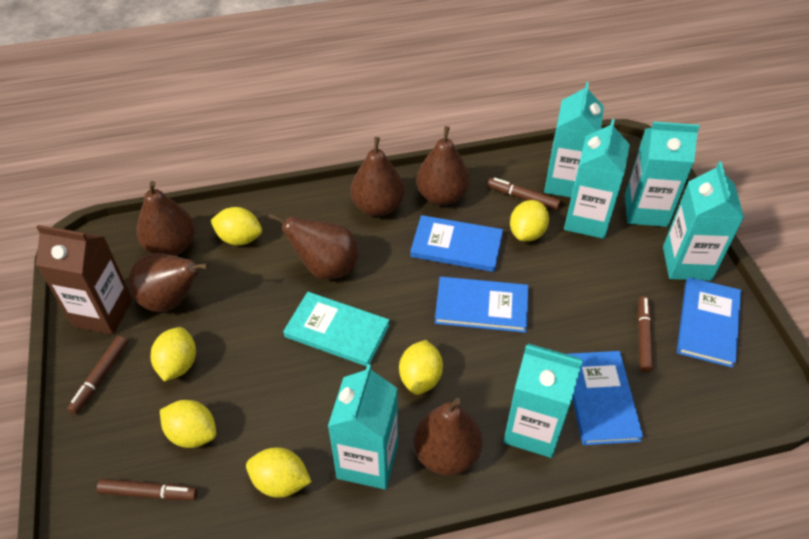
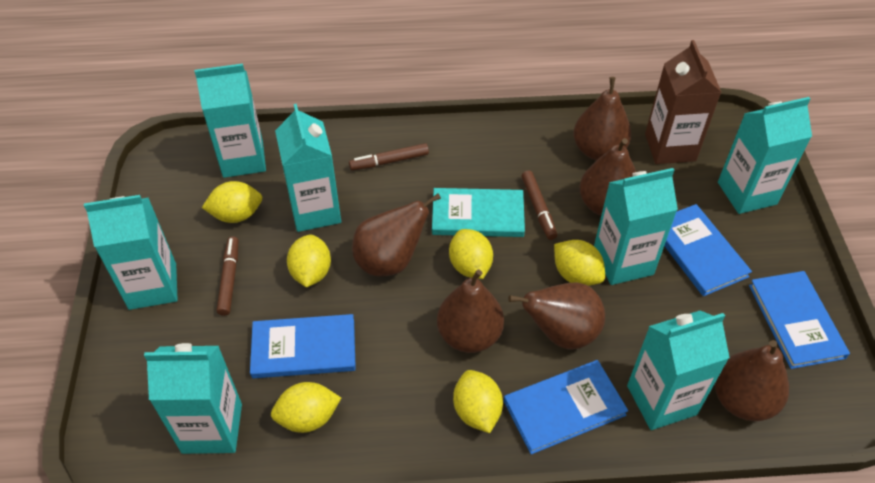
brown marker: 4 -> 3
turquoise carton: 6 -> 7

